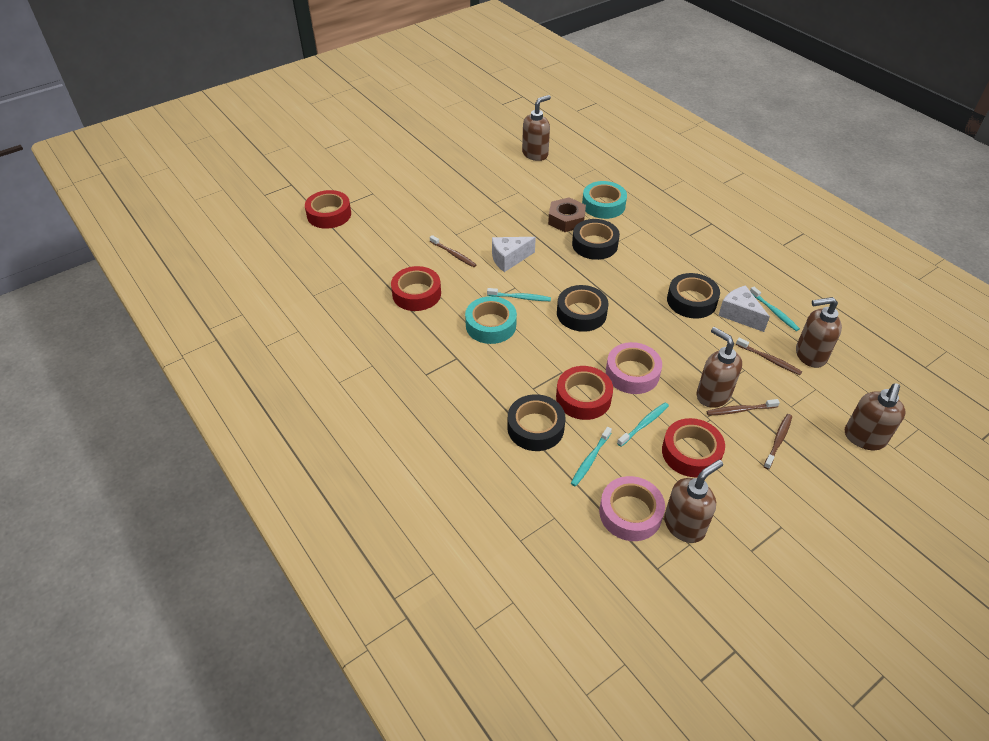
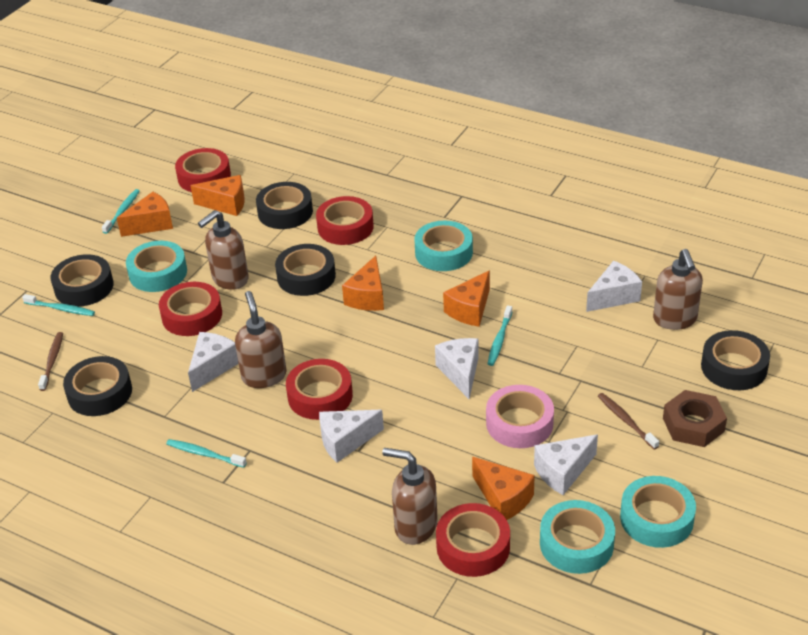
black tape: 4 -> 5
brown soap dispenser: 5 -> 4
brown toothbrush: 4 -> 2
orange cheese: 0 -> 5
pink tape: 2 -> 1
red tape: 4 -> 5
turquoise tape: 2 -> 4
white cheese: 2 -> 5

